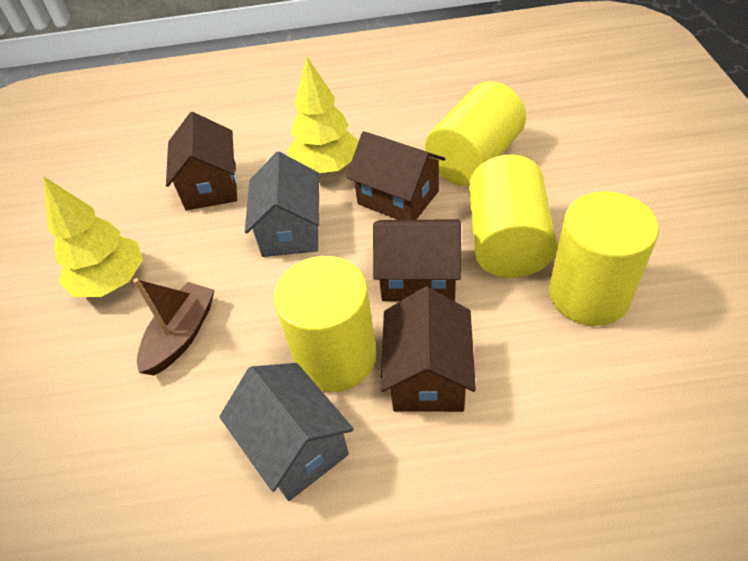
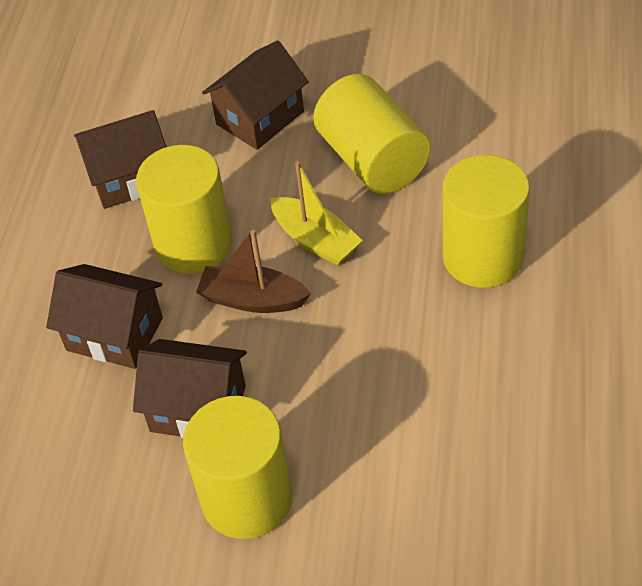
grey house: 2 -> 0
yellow boat: 0 -> 1
yellow tree: 2 -> 0

